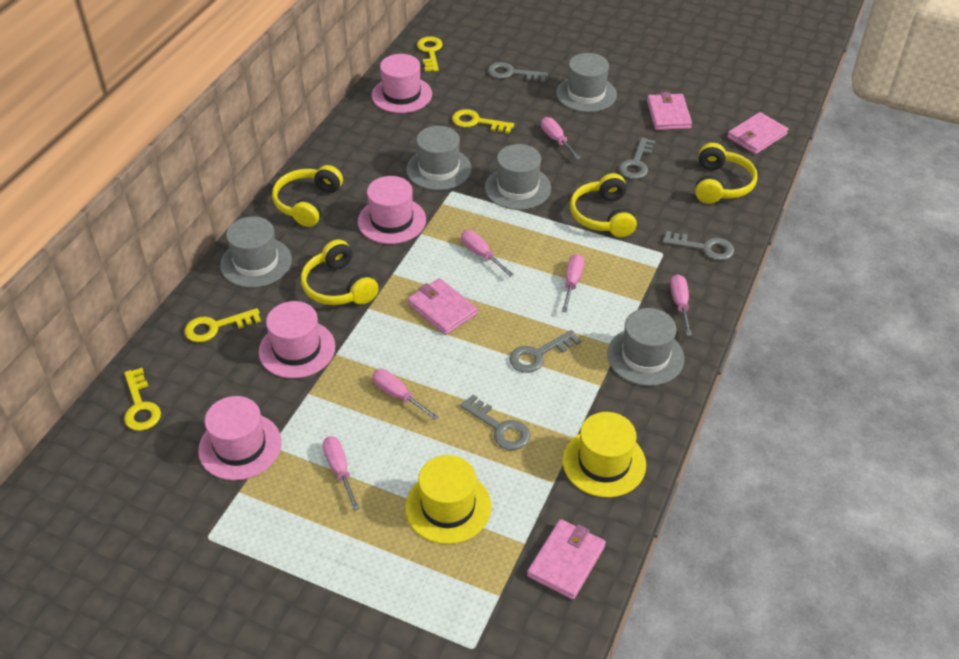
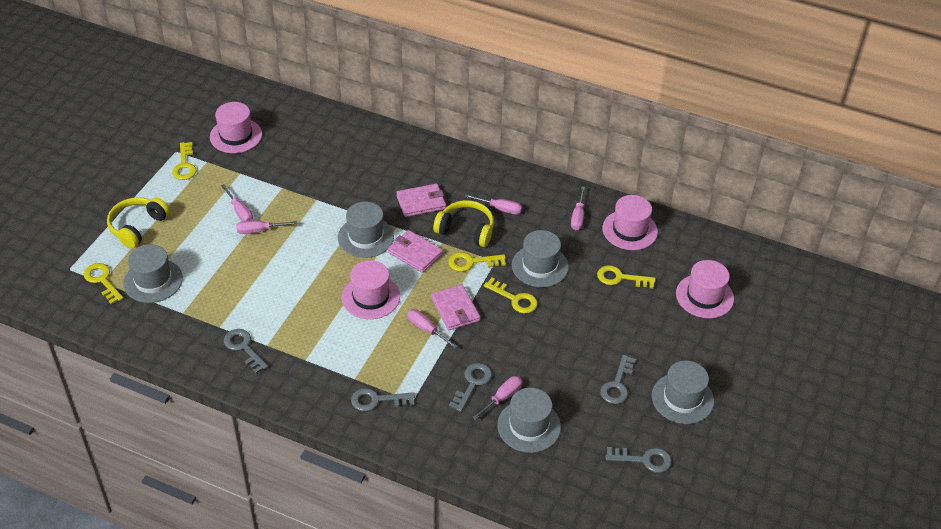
pink wallet: 4 -> 3
yellow hat: 2 -> 0
yellow headphones: 4 -> 2
yellow key: 4 -> 5

